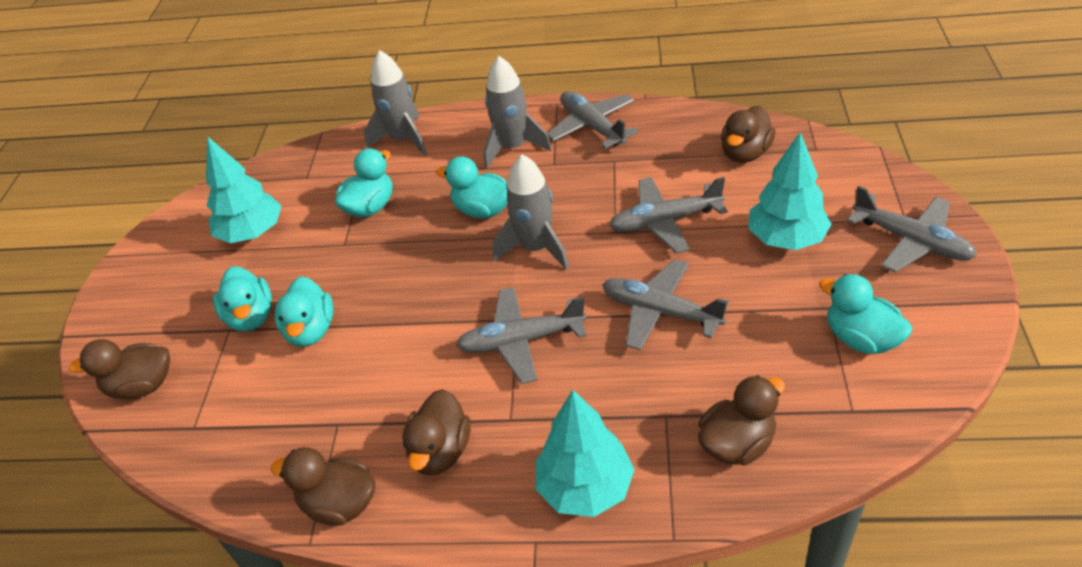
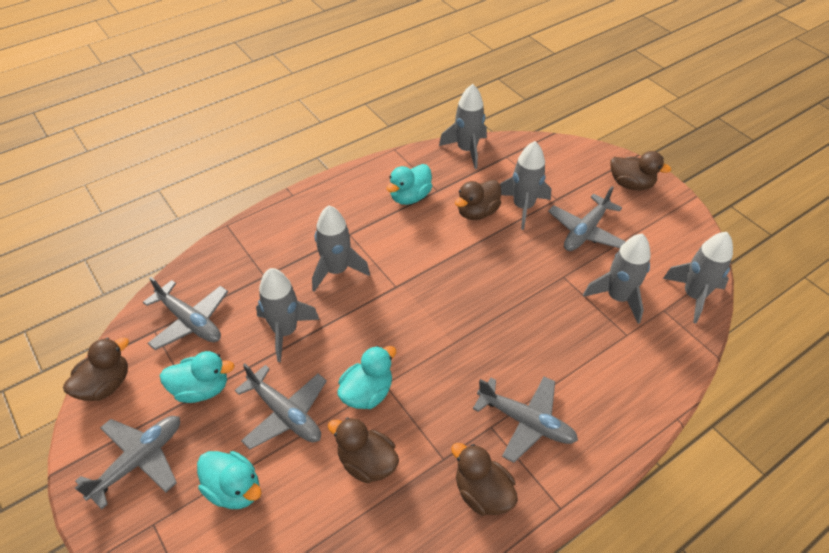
grey rocket: 3 -> 6
turquoise duck: 5 -> 4
turquoise tree: 3 -> 0

